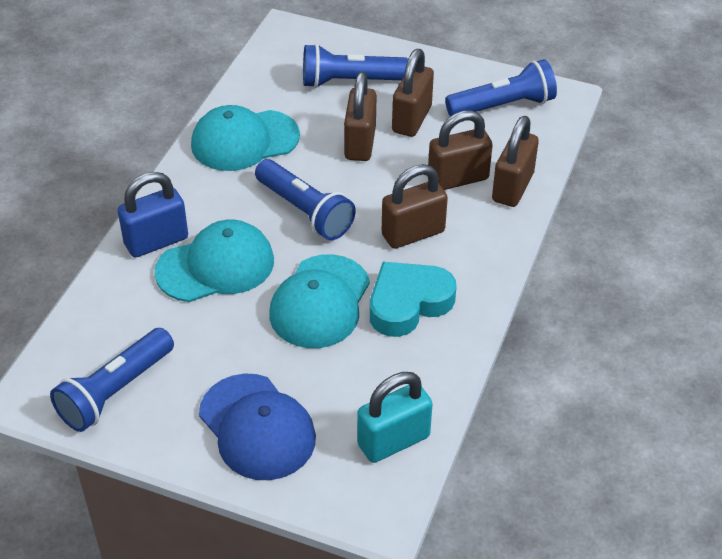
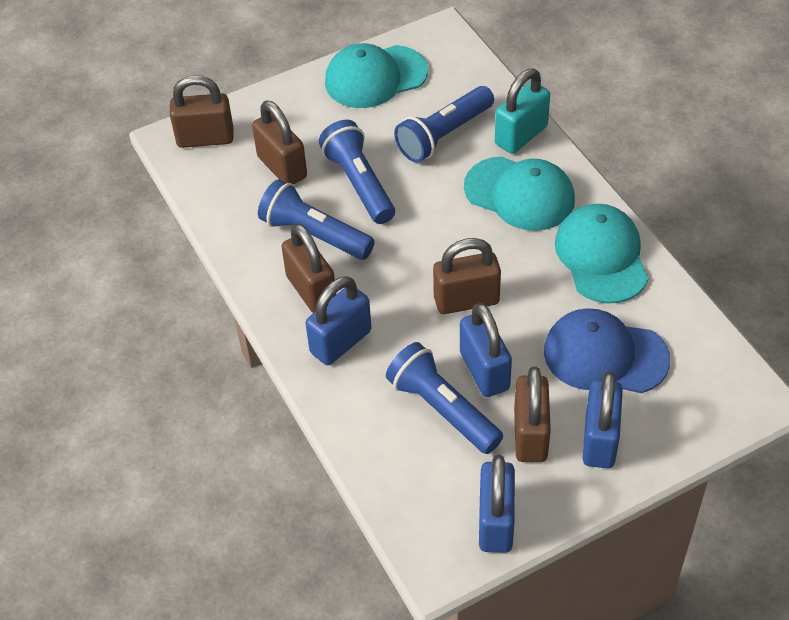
blue padlock: 1 -> 4
turquoise heart: 1 -> 0

